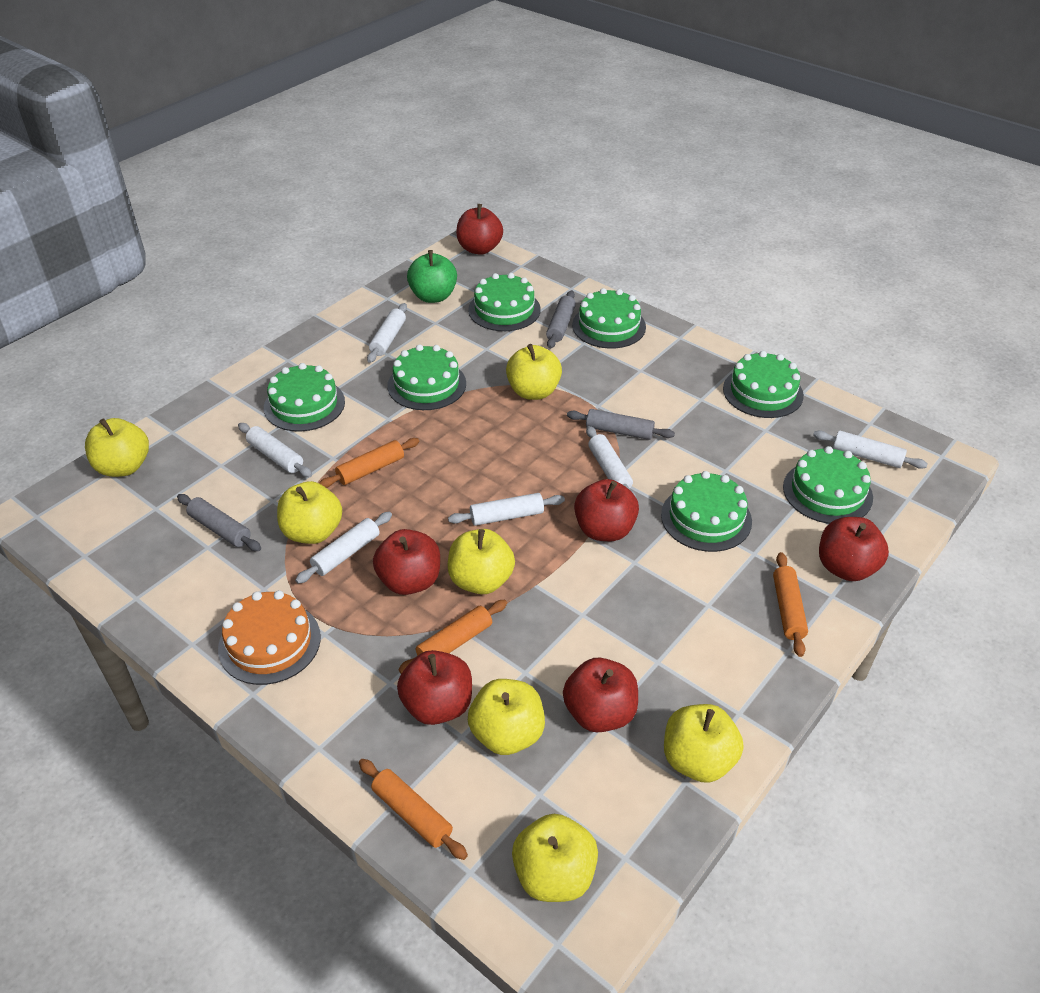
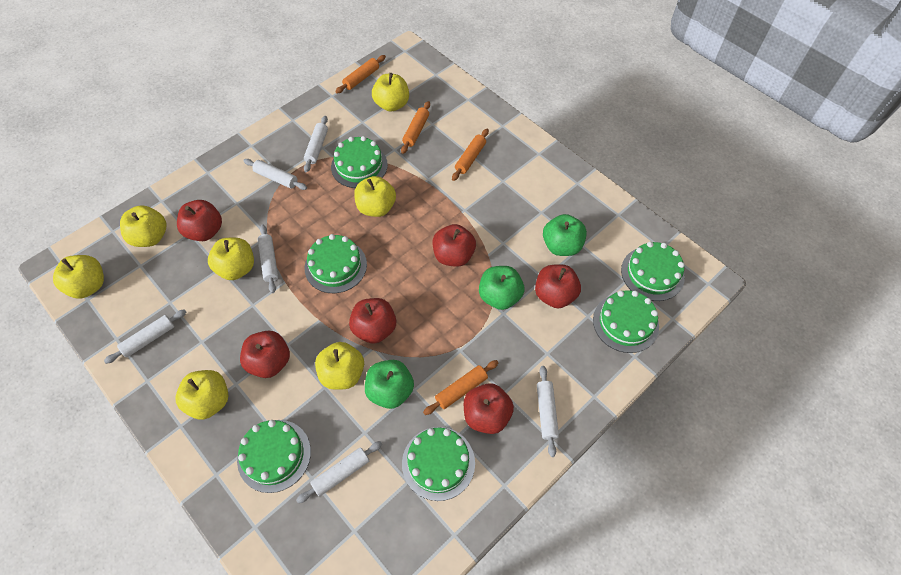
green apple: 1 -> 3
green cake: 7 -> 6
grey rolling pin: 3 -> 0
orange cake: 1 -> 0

